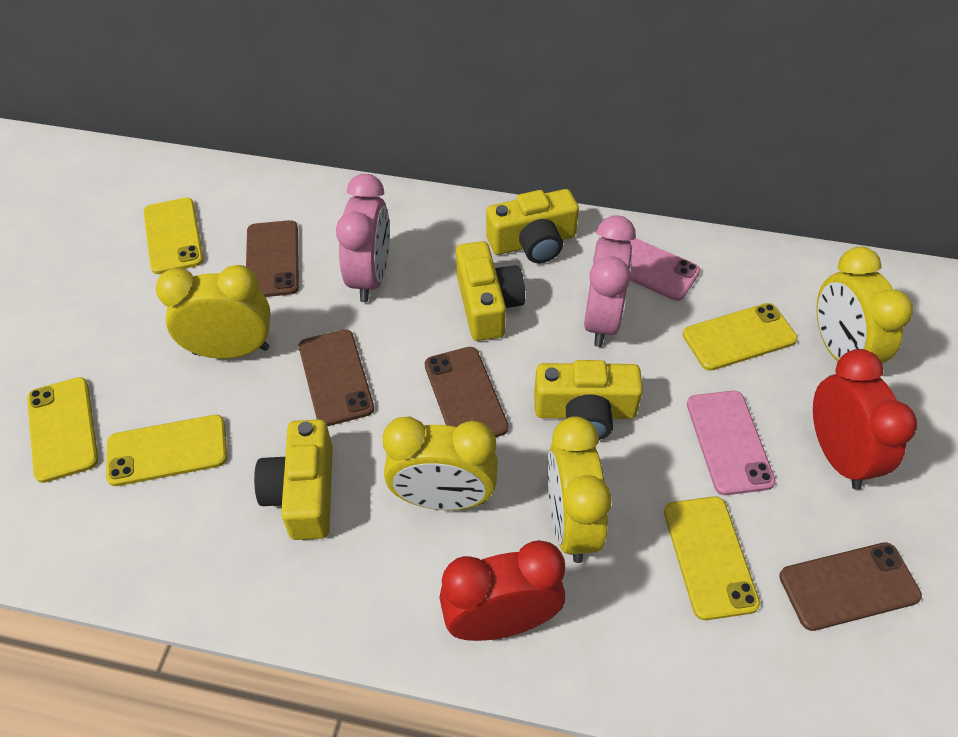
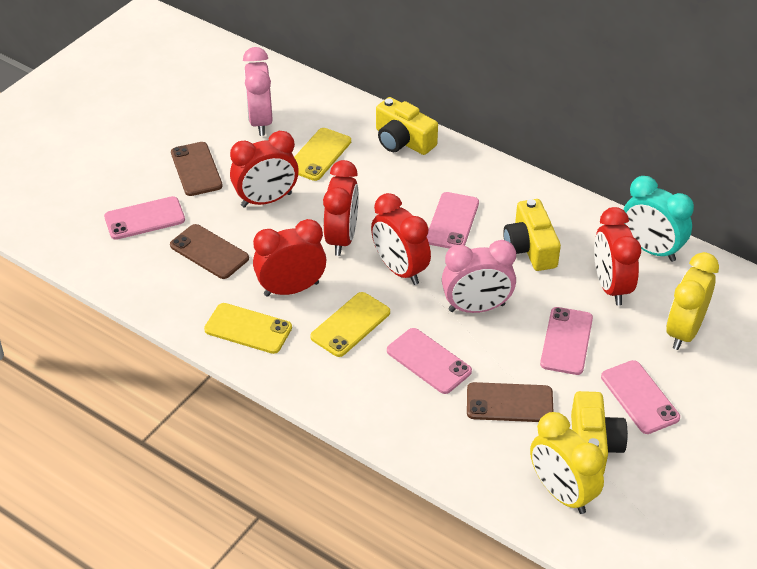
brown phone: 4 -> 3
pink phone: 2 -> 5
red clock: 2 -> 5
turquoise clock: 0 -> 1
yellow camera: 4 -> 3
yellow clock: 4 -> 2
yellow phone: 5 -> 3

